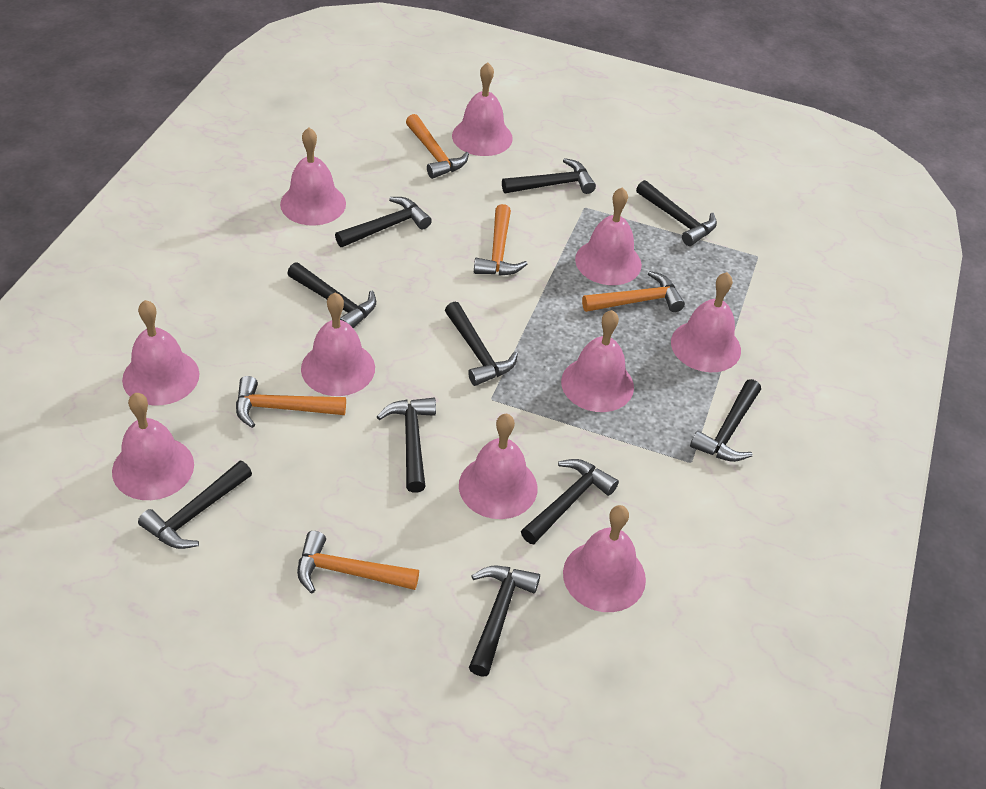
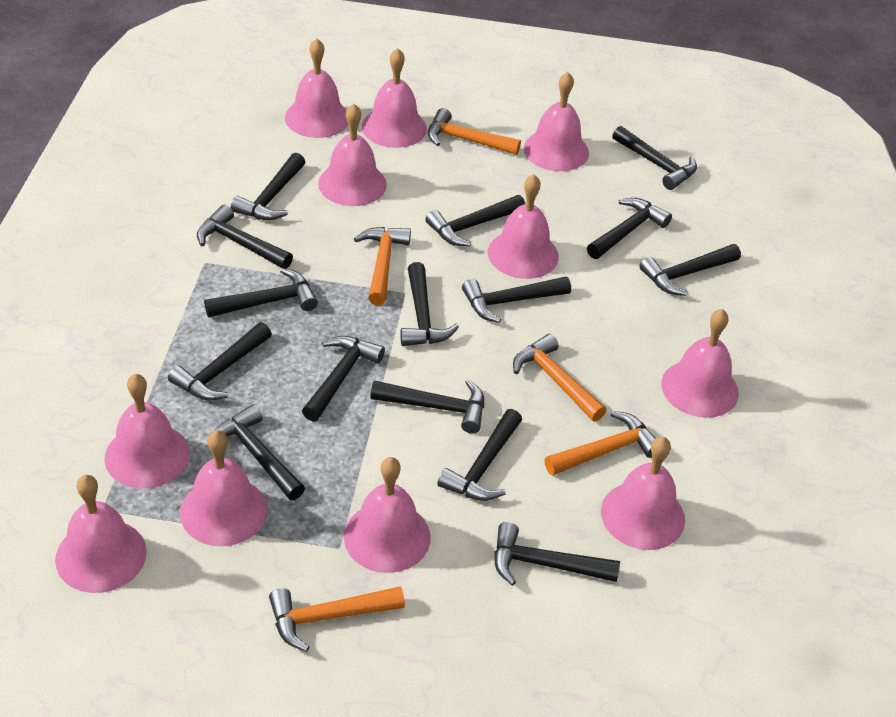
black hammer: 10 -> 15
pink bell: 10 -> 11

